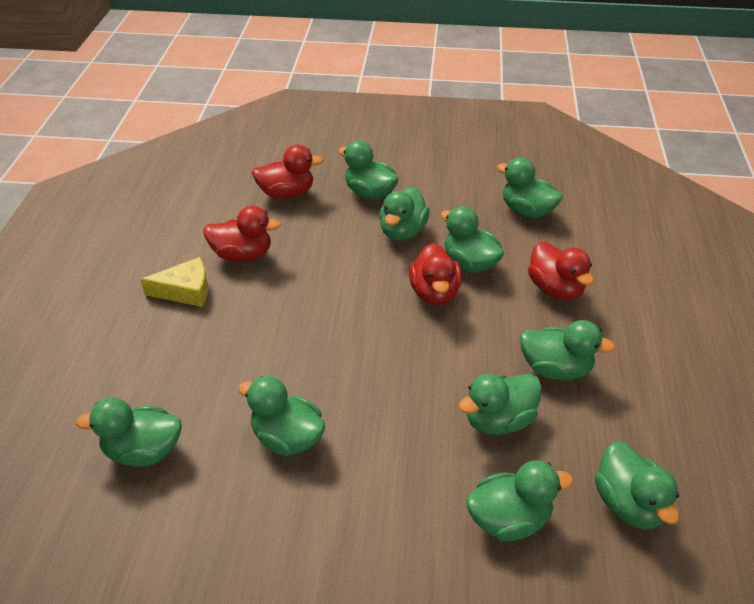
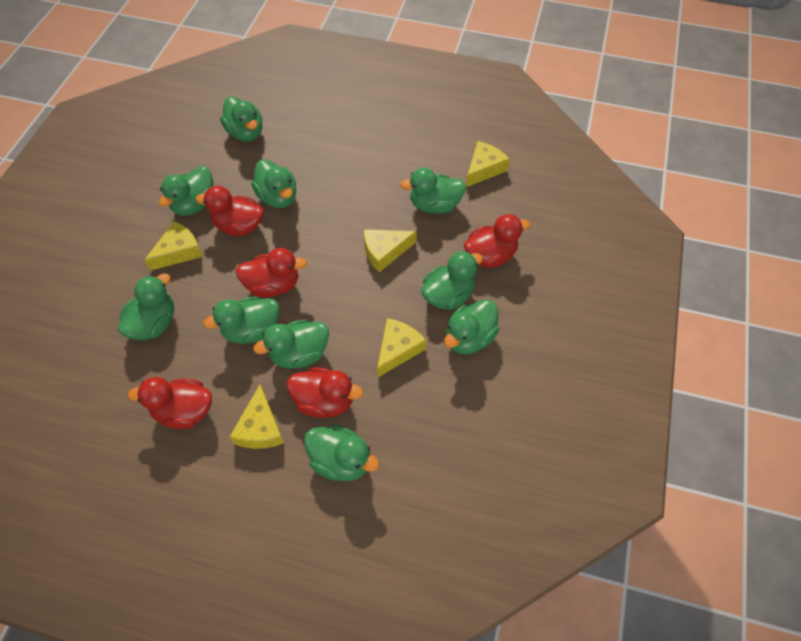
red duck: 4 -> 5
yellow cheese: 1 -> 5

